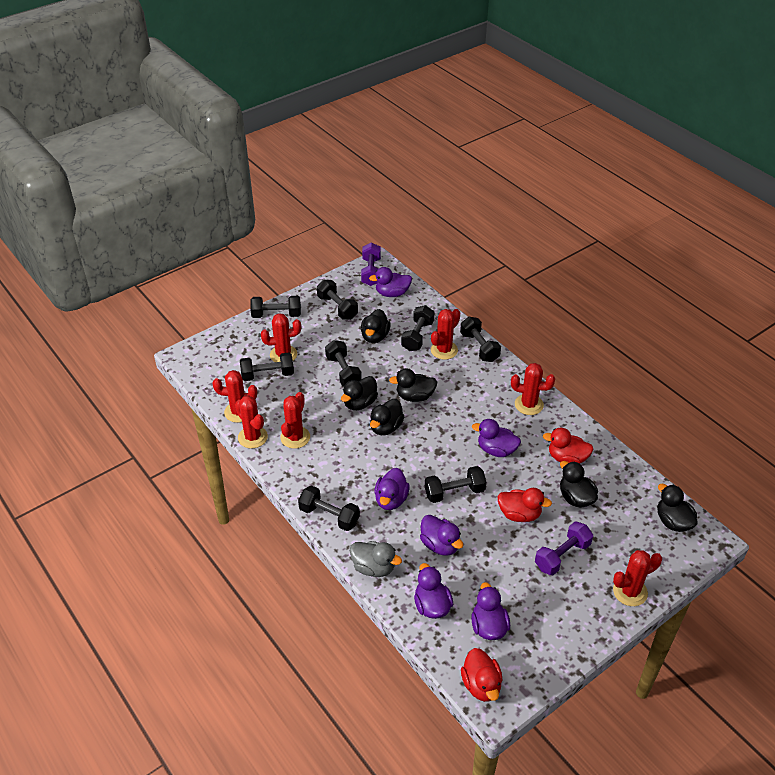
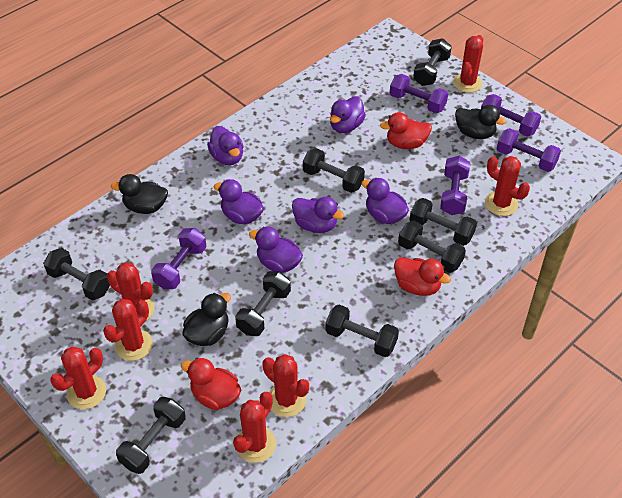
black duck: 6 -> 3
grey duck: 1 -> 0
purple dumbbell: 2 -> 5

